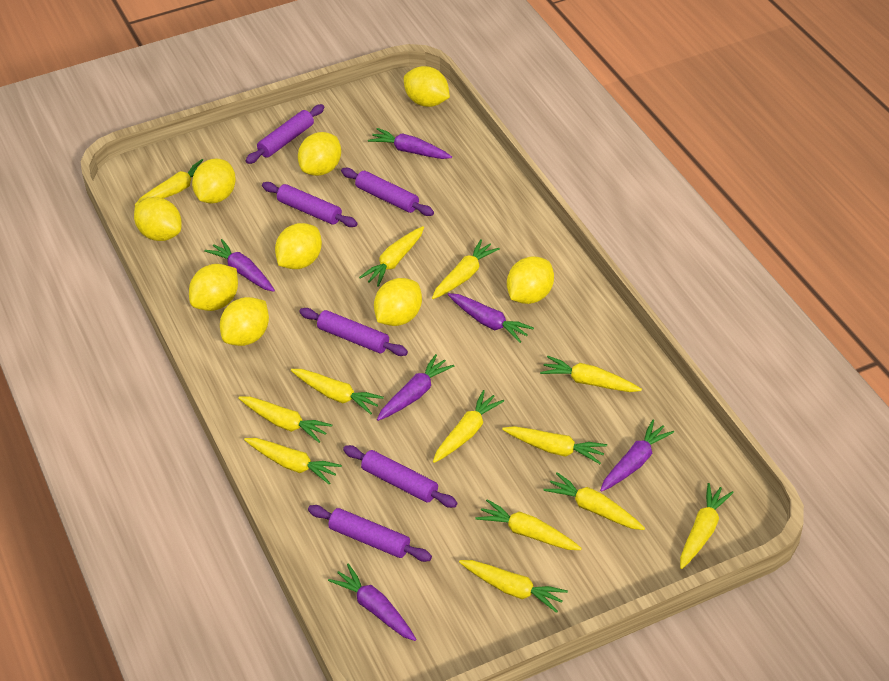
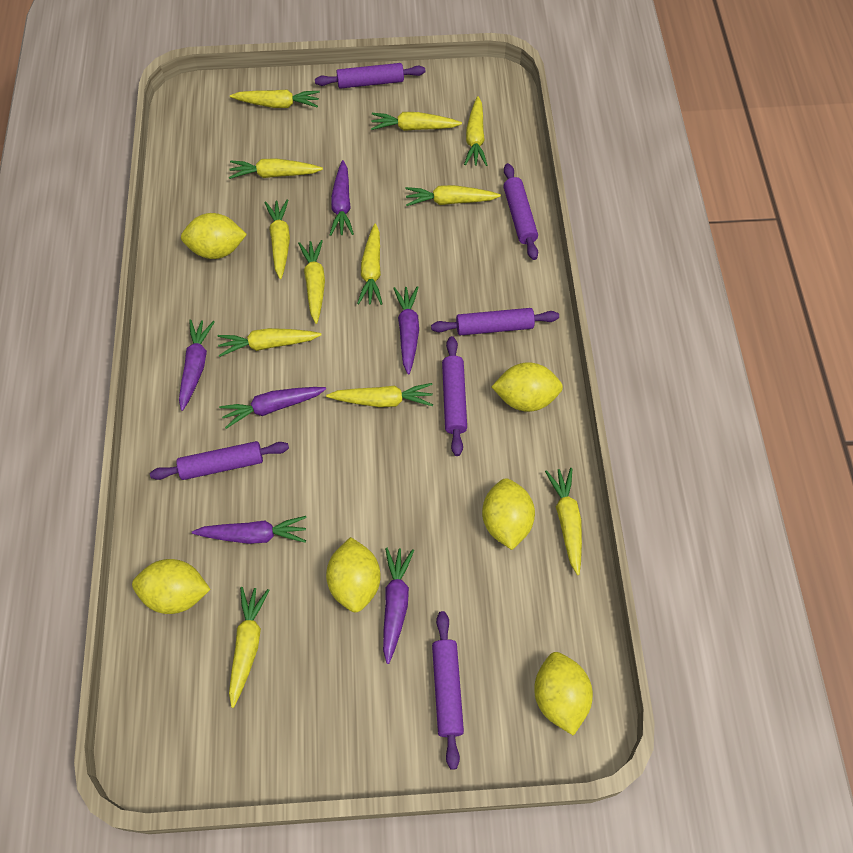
yellow carrot: 13 -> 12
yellow lemon: 9 -> 6

